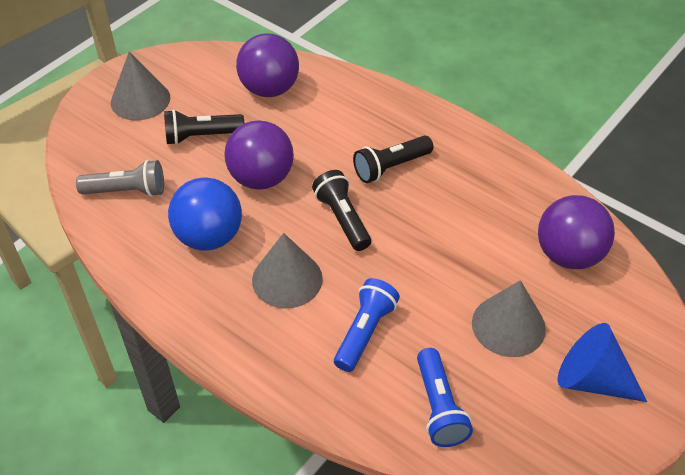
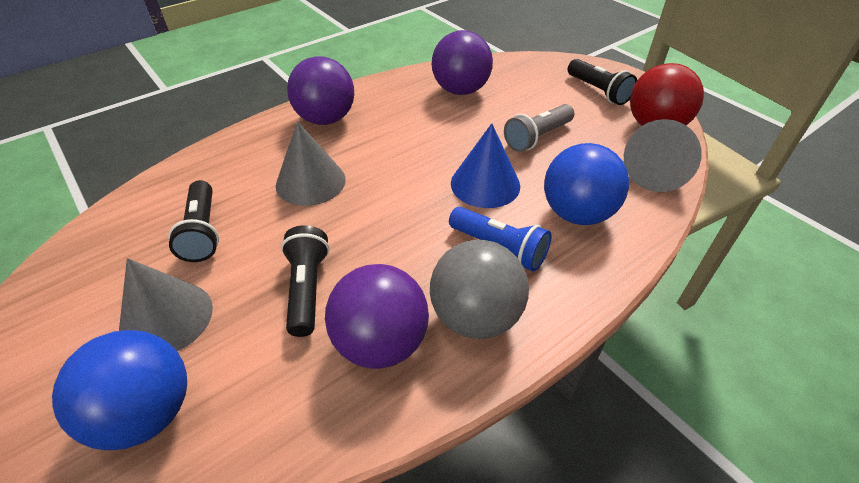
blue ball: 1 -> 2
blue flashlight: 2 -> 1
grey ball: 0 -> 1
red ball: 0 -> 1

